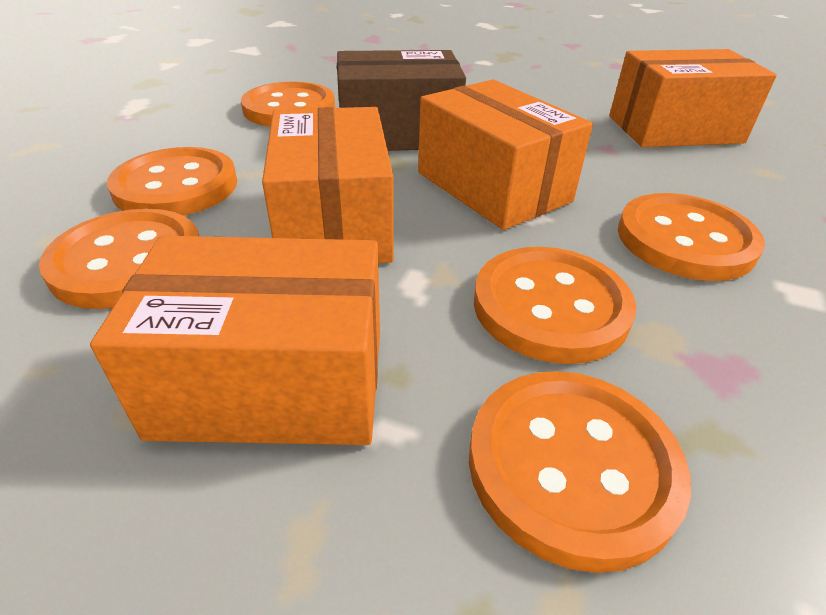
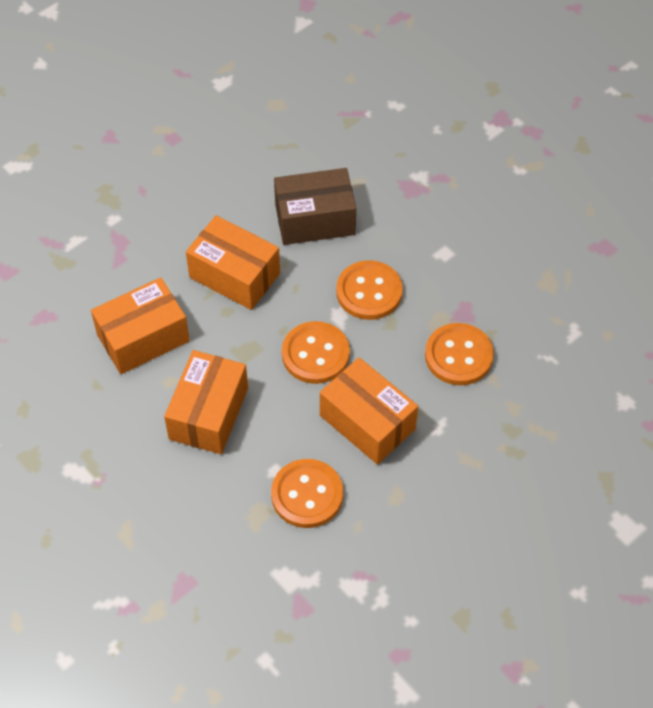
orange button: 6 -> 4

